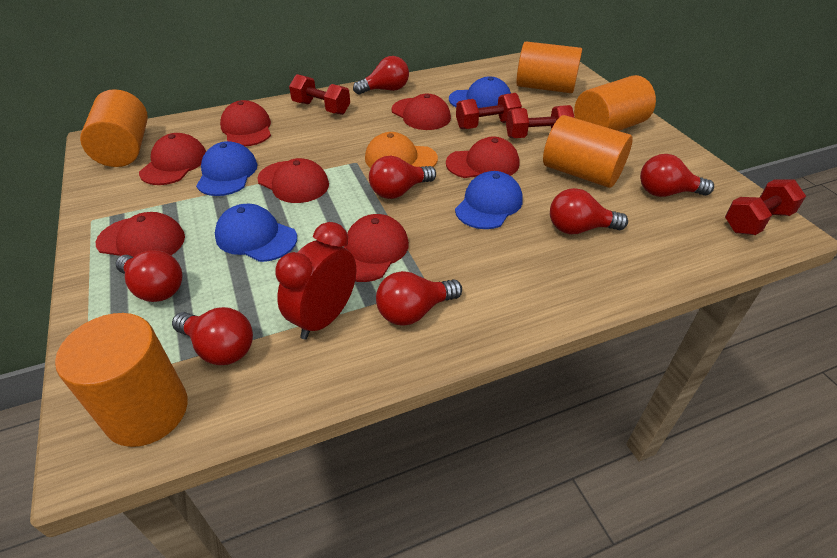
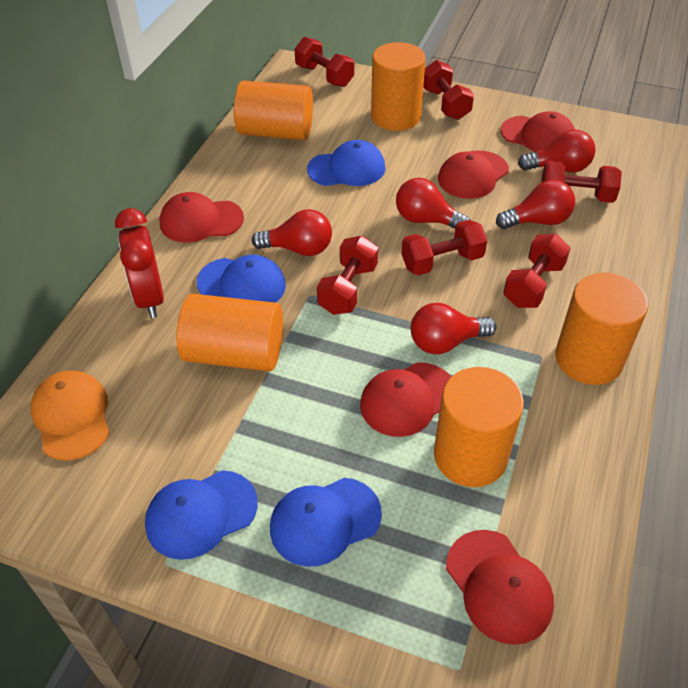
red cap: 7 -> 5
red dumbbell: 4 -> 6
red light bulb: 7 -> 5

